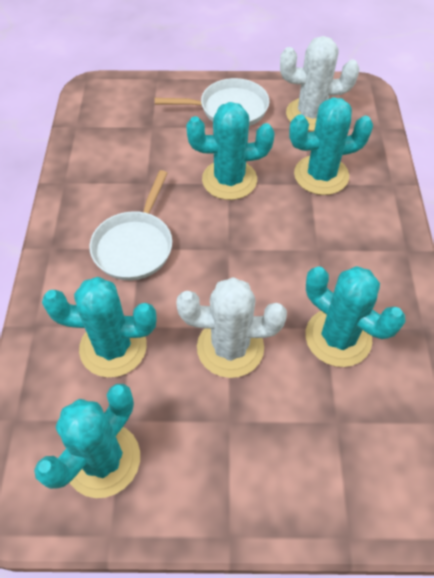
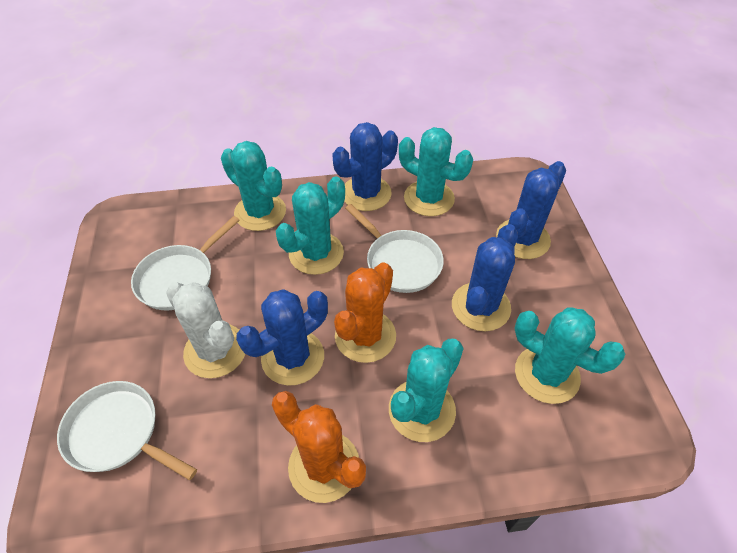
blue cactus: 0 -> 4
orange cactus: 0 -> 2
white cactus: 2 -> 1
white pan: 2 -> 3

